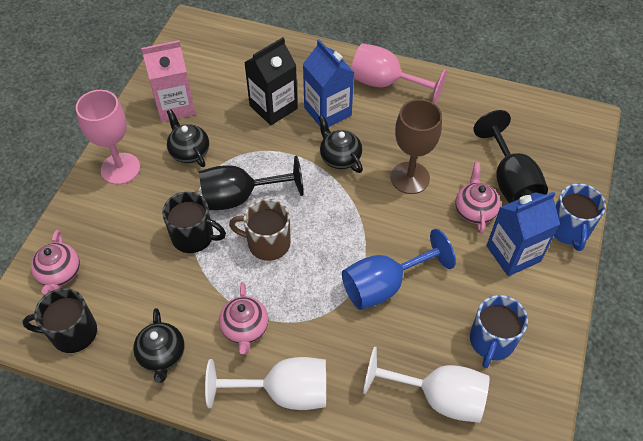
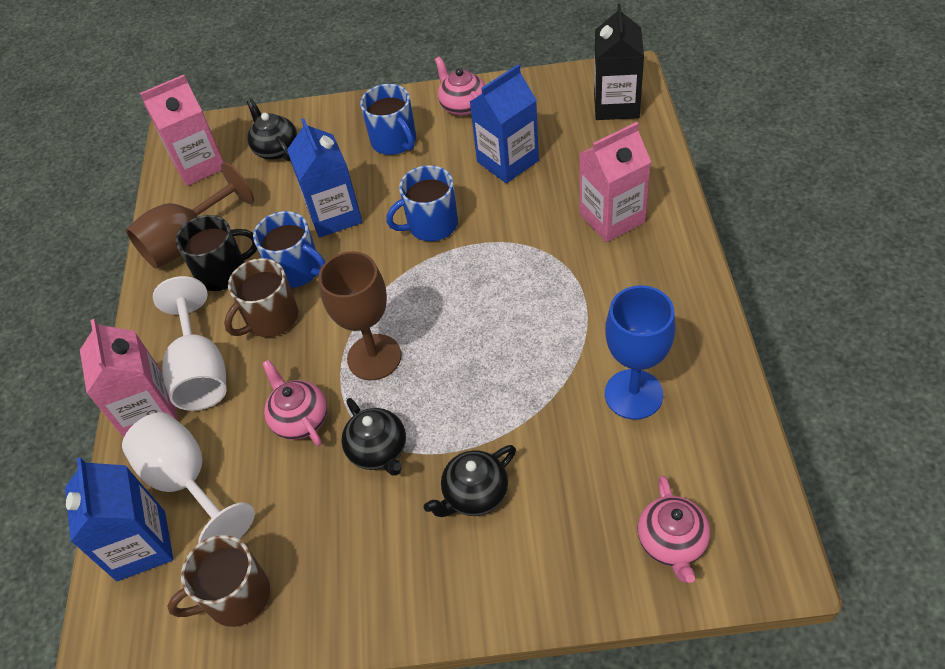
black goblet: 2 -> 0
black mug: 2 -> 1
blue carton: 2 -> 3
blue mug: 2 -> 3
brown goblet: 1 -> 2
brown mug: 1 -> 2
pink carton: 1 -> 3
pink goblet: 2 -> 0

